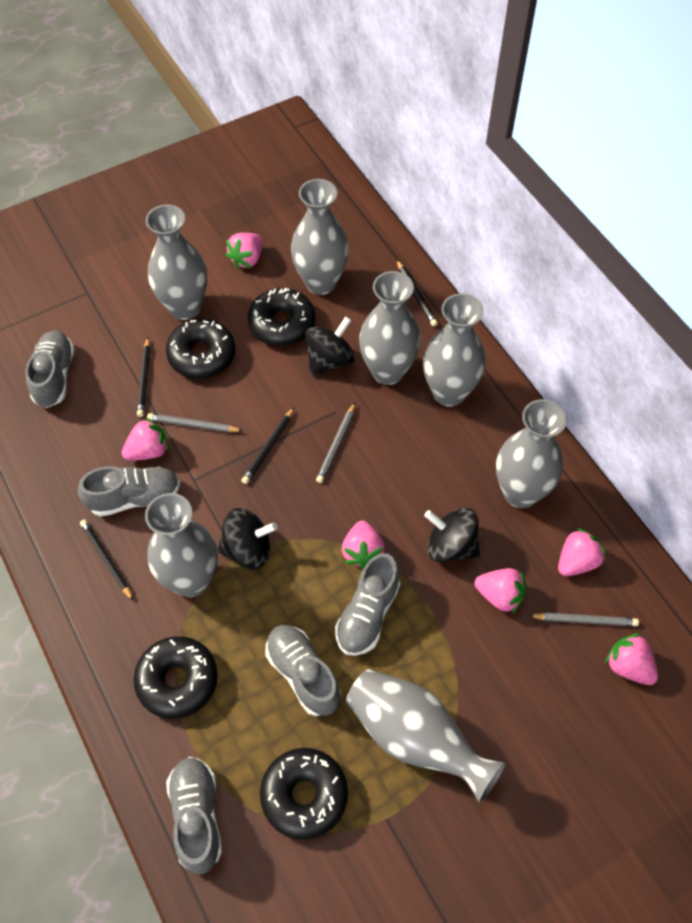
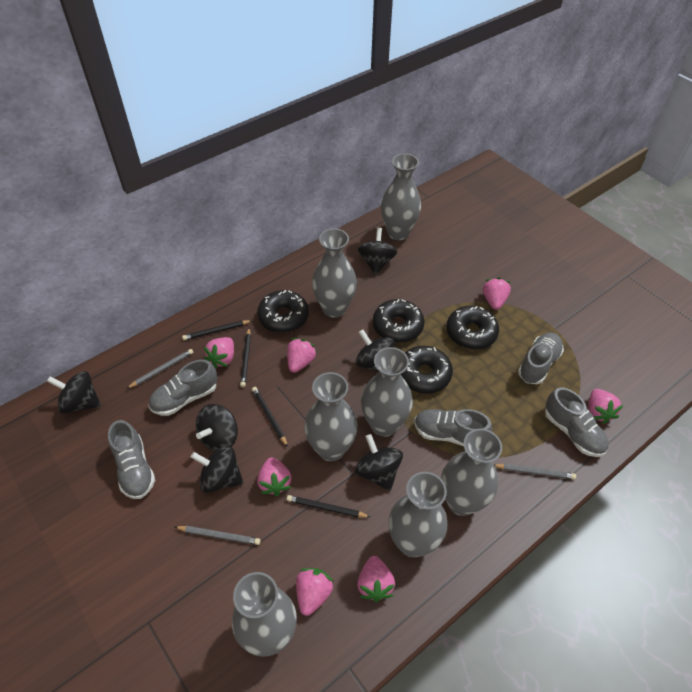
black spinning top: 3 -> 6
pink strawberry: 6 -> 7

